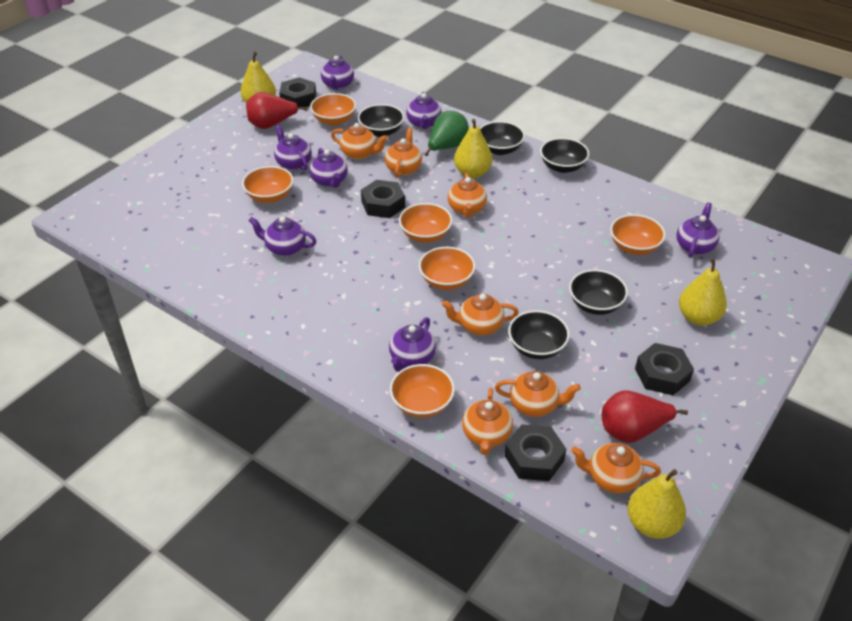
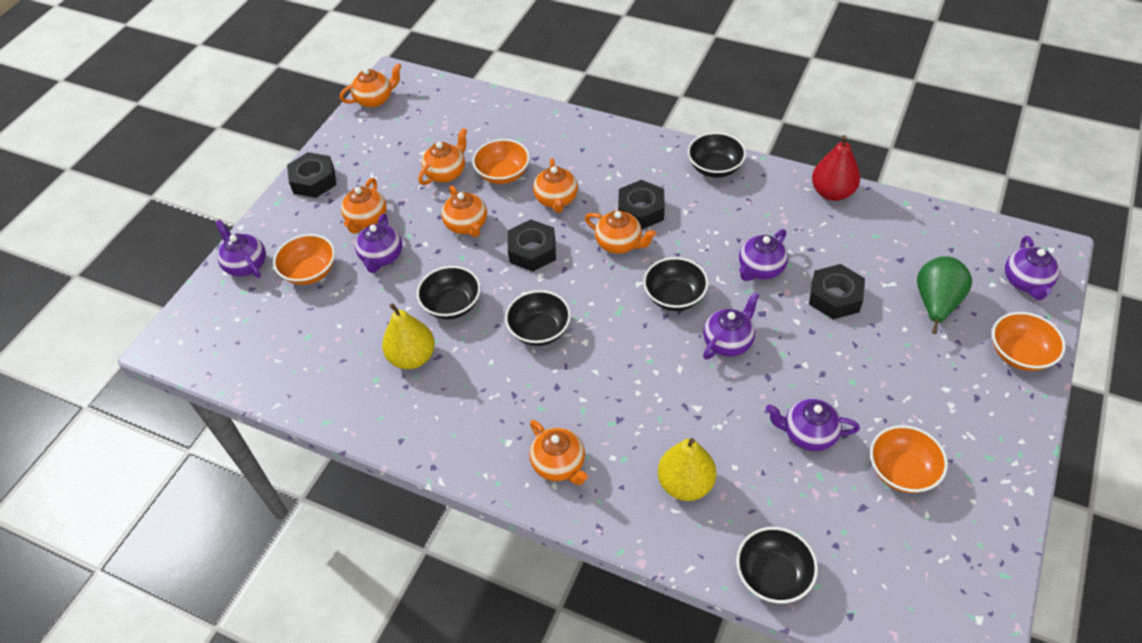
orange bowl: 6 -> 4
purple teapot: 7 -> 6
red pear: 2 -> 1
yellow pear: 4 -> 2

